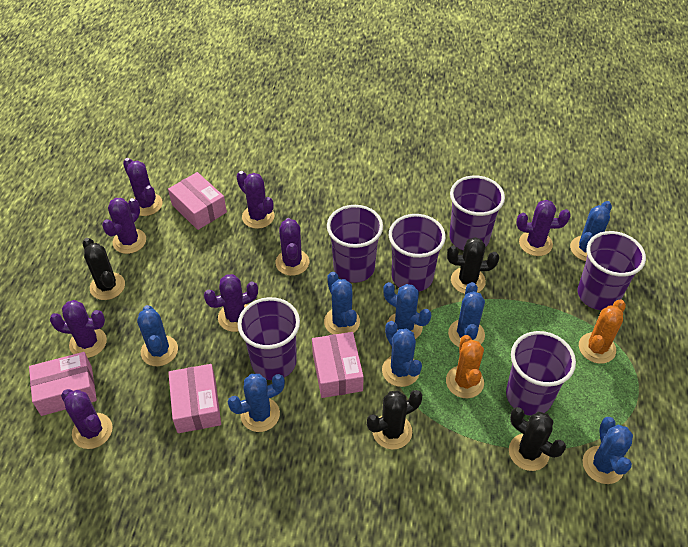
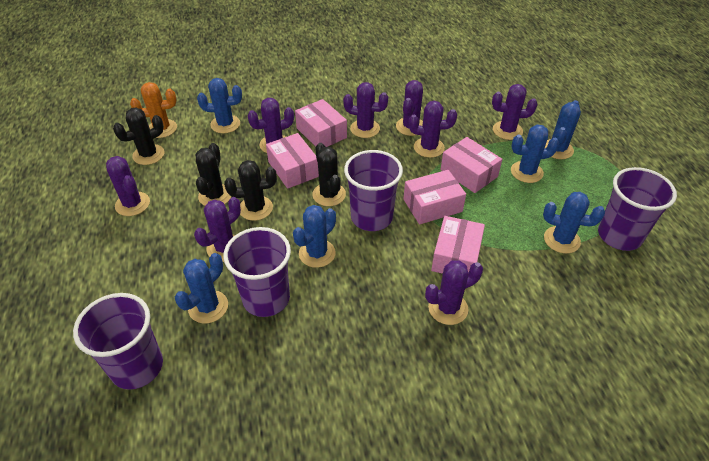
blue cactus: 8 -> 6
orange cactus: 2 -> 1
pink box: 4 -> 5
purple cup: 6 -> 4

